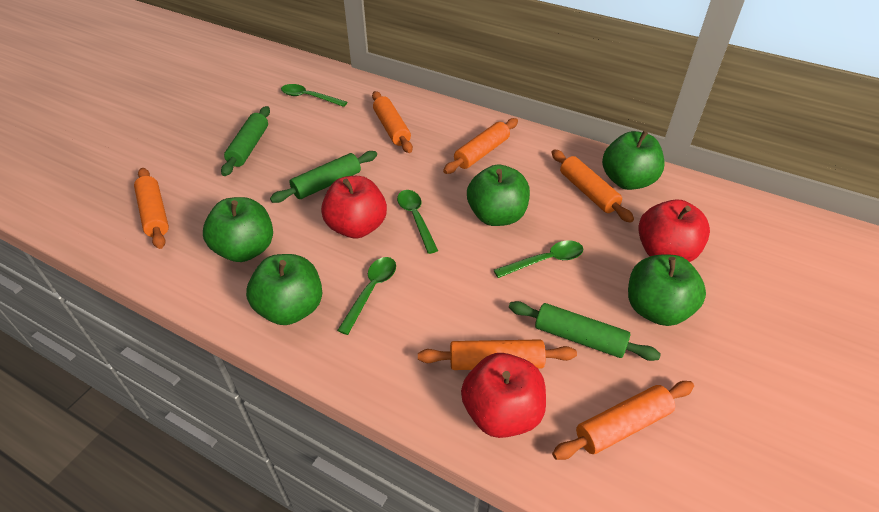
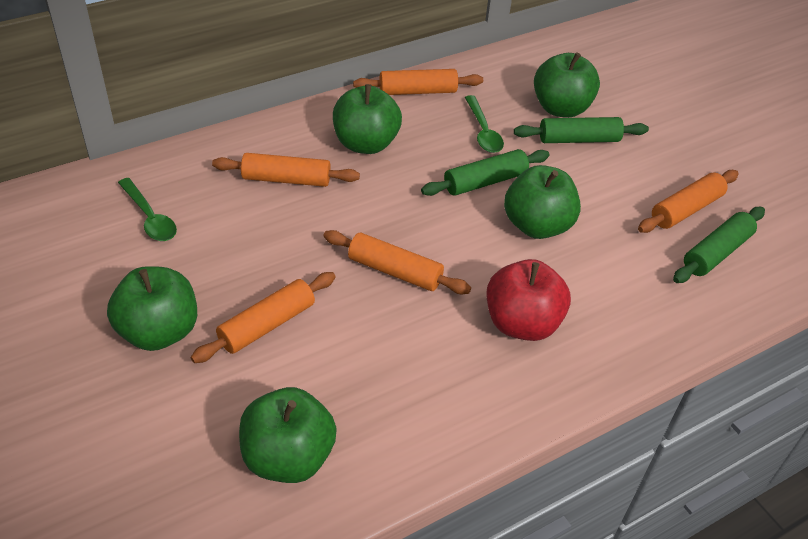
green spoon: 4 -> 2
orange rolling pin: 6 -> 5
red apple: 3 -> 1

